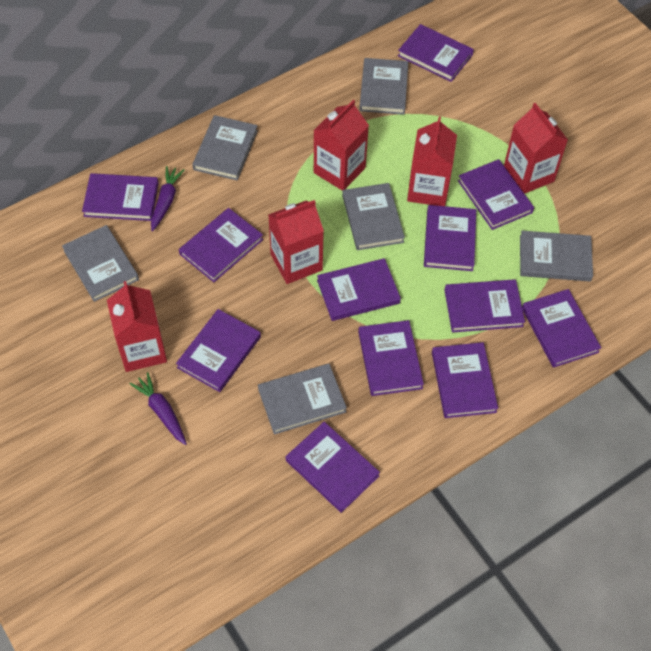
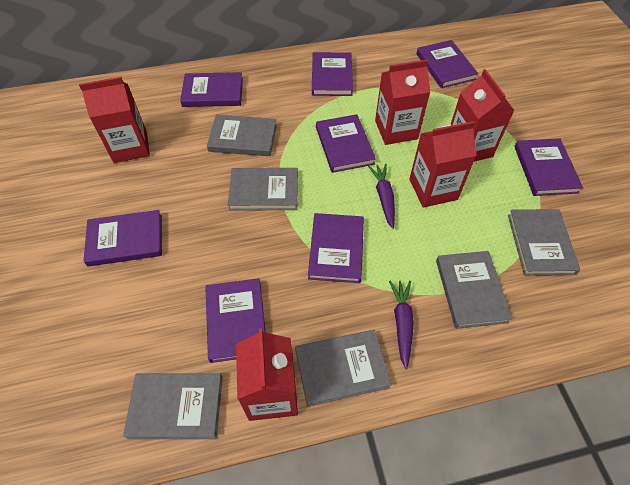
purple book: 12 -> 8

